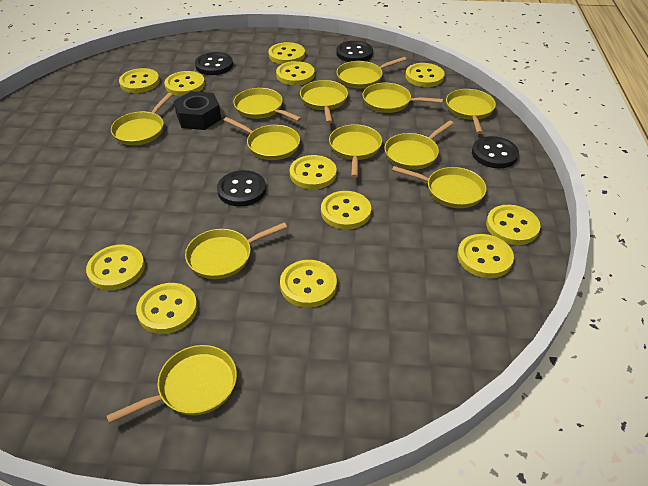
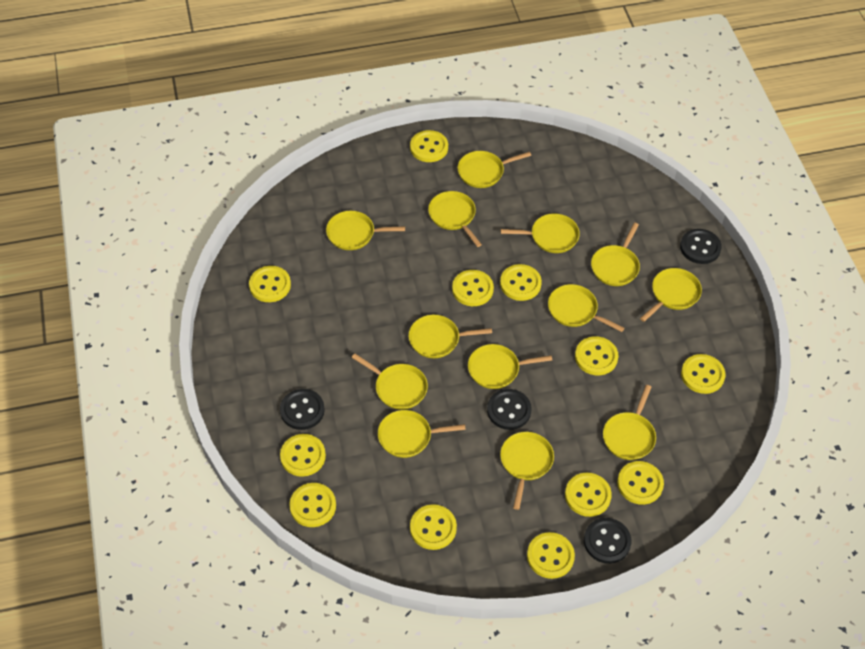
black nut: 1 -> 0
yellow pan: 12 -> 13

